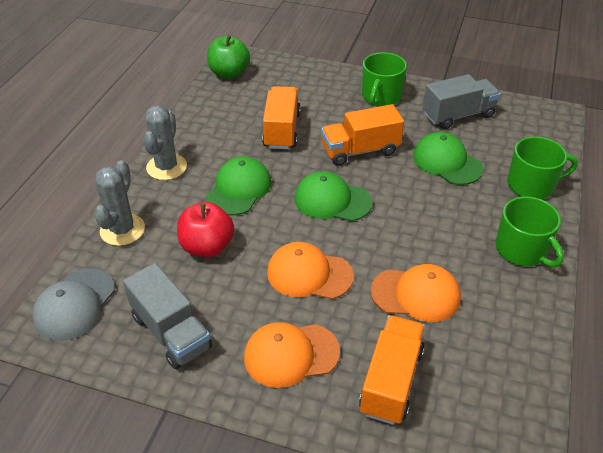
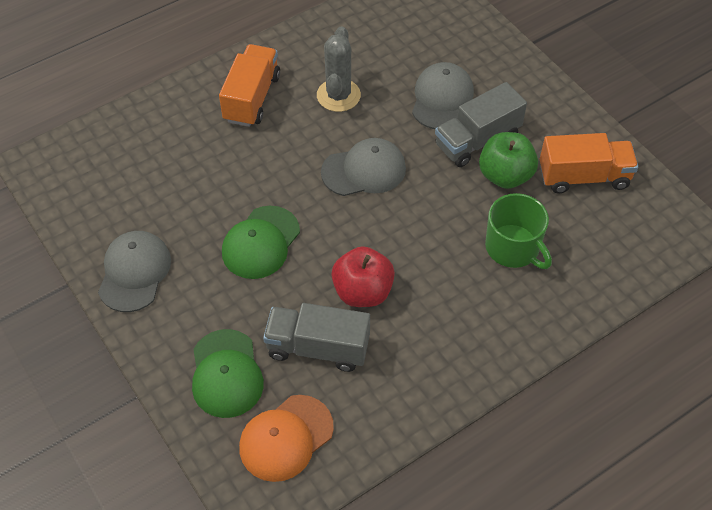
green cap: 3 -> 2
green mug: 3 -> 1
grey cactus: 2 -> 1
grey cap: 1 -> 3
orange cap: 3 -> 1
orange truck: 3 -> 2

